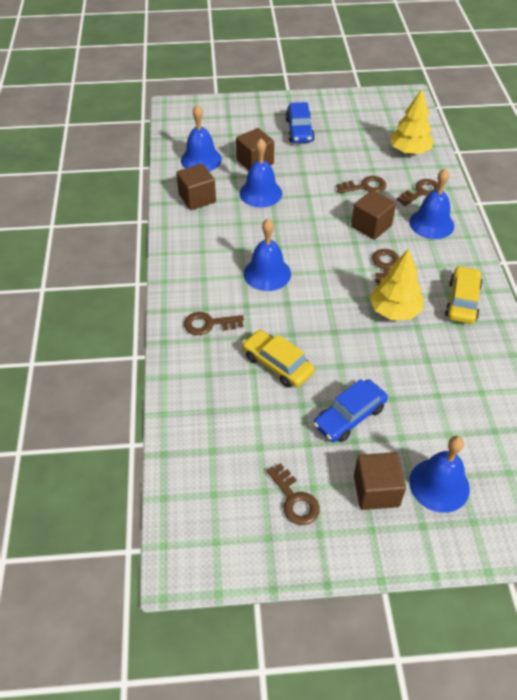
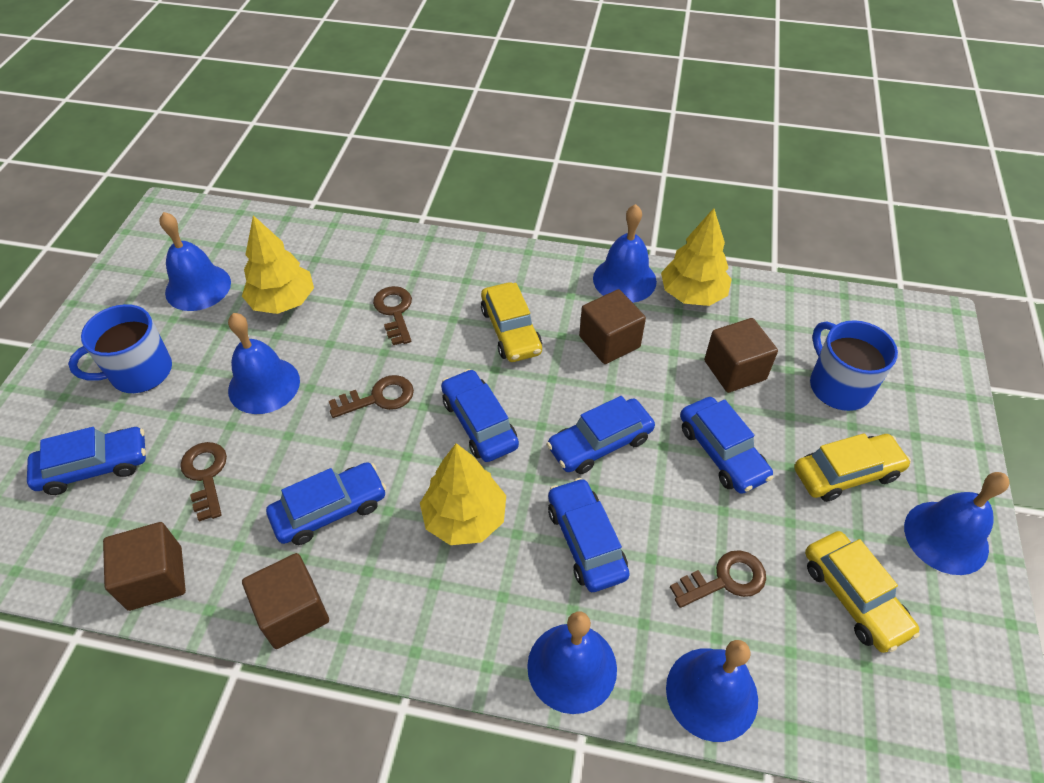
blue bell: 5 -> 6
blue car: 2 -> 6
blue mug: 0 -> 2
brown key: 5 -> 4
yellow car: 2 -> 3
yellow tree: 2 -> 3

